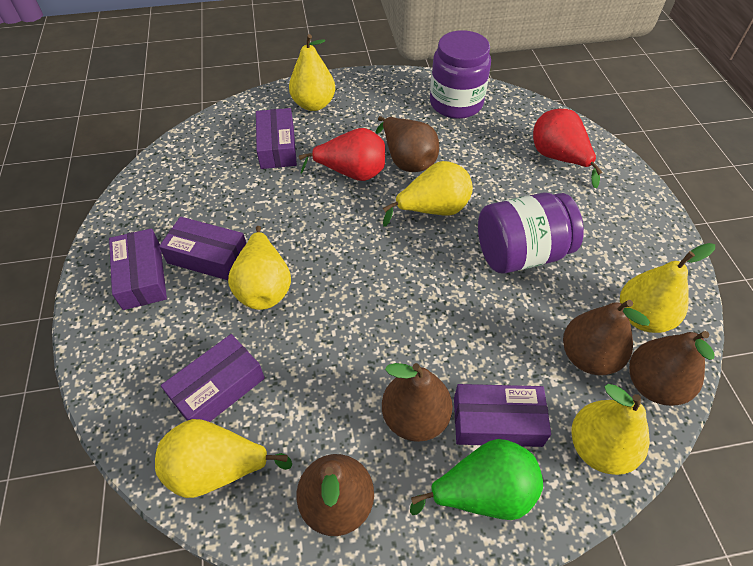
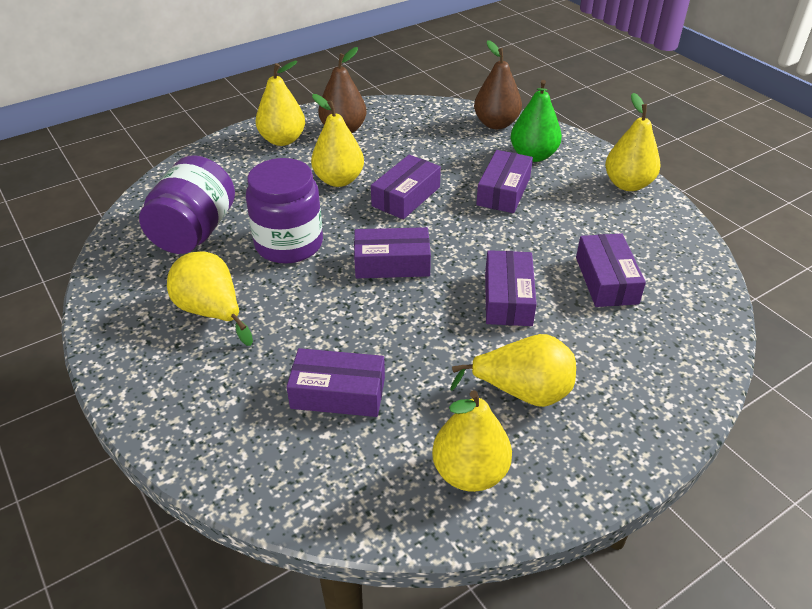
brown pear: 5 -> 2
purple box: 5 -> 6
red pear: 2 -> 0

